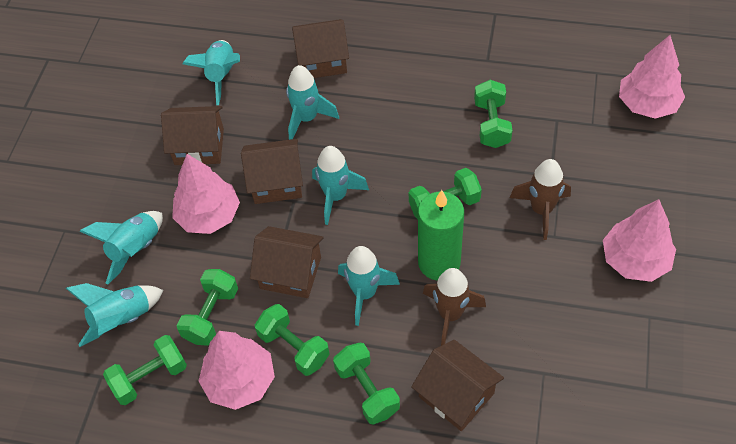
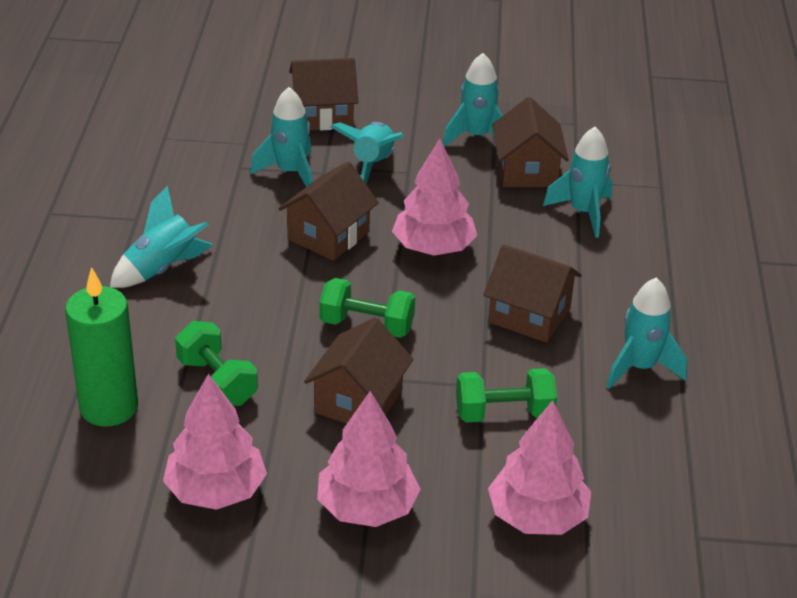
brown rocket: 2 -> 0
green dumbbell: 6 -> 3

